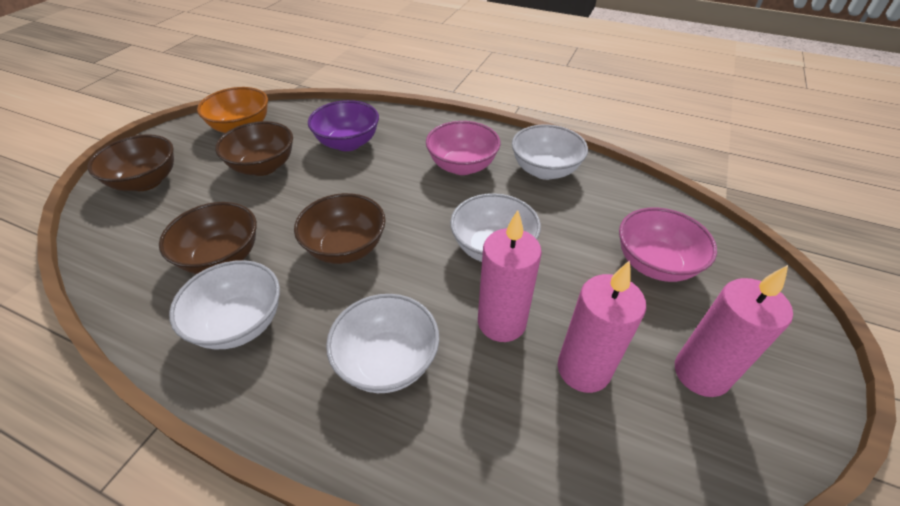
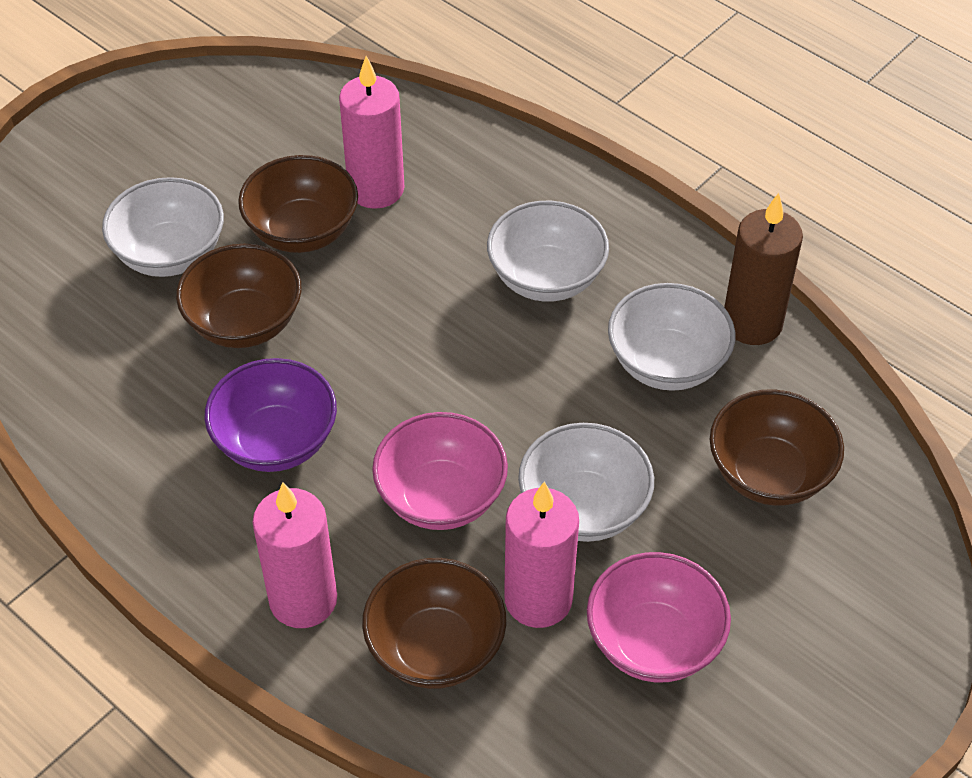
brown candle: 0 -> 1
orange bowl: 1 -> 0

